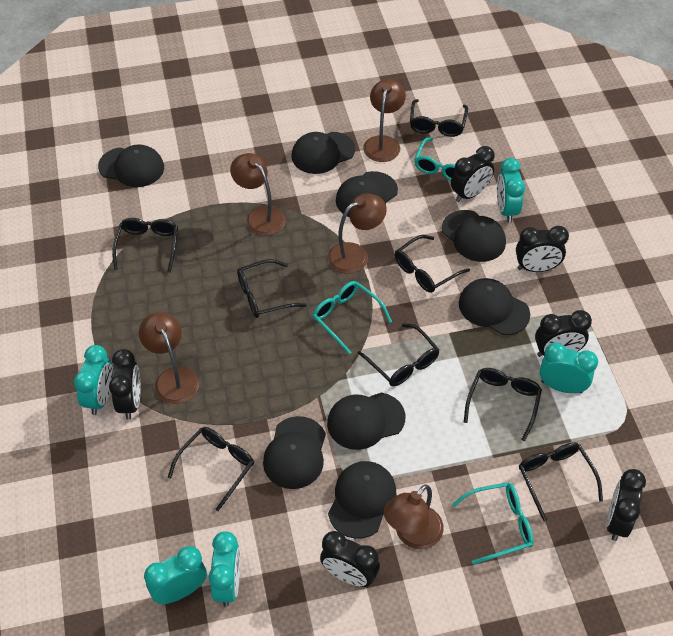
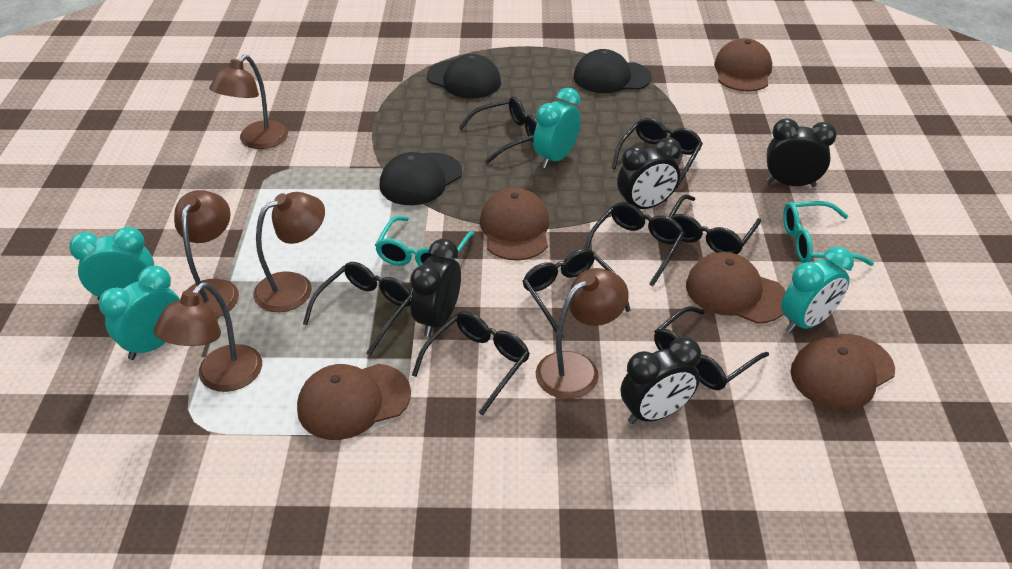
black cap: 8 -> 3
black clock: 6 -> 4
brown cap: 0 -> 5
turquoise clock: 5 -> 4
turquoise glasses: 3 -> 2

